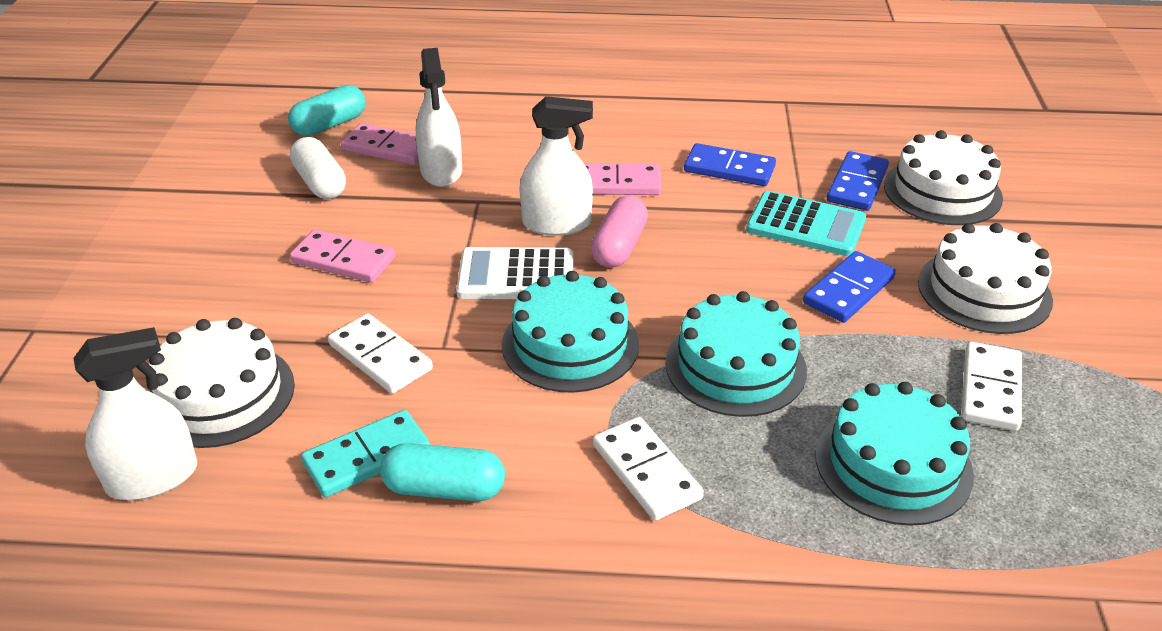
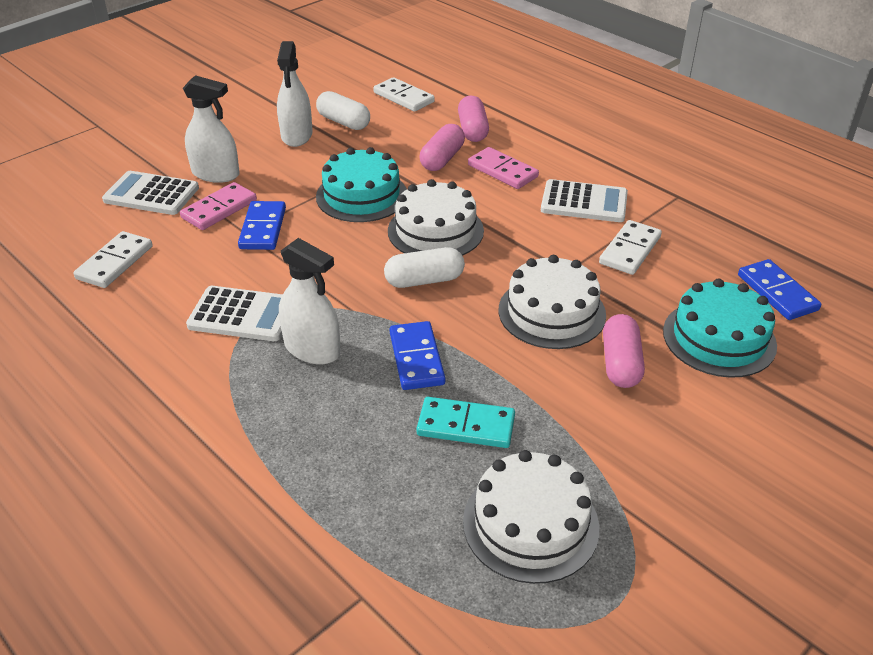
pink capsule: 1 -> 3
pink domino: 3 -> 2
turquoise cake: 3 -> 2
turquoise calculator: 1 -> 0
turquoise capsule: 2 -> 0
white calculator: 1 -> 3
white capsule: 1 -> 2

